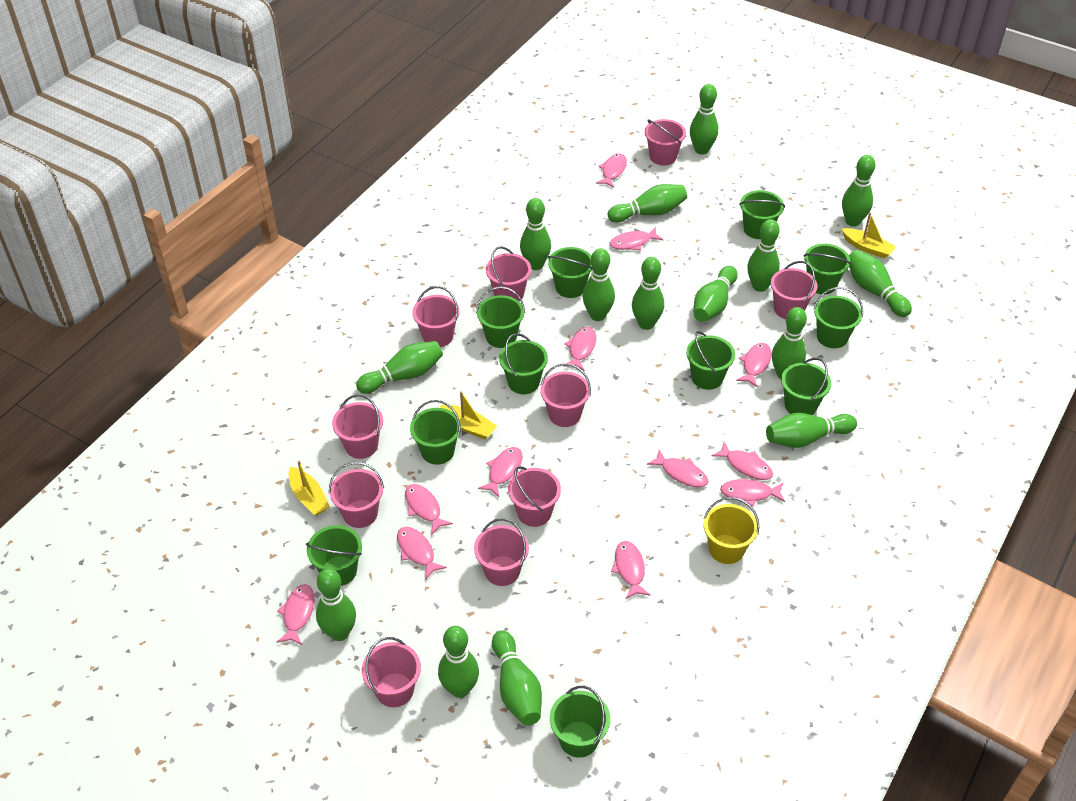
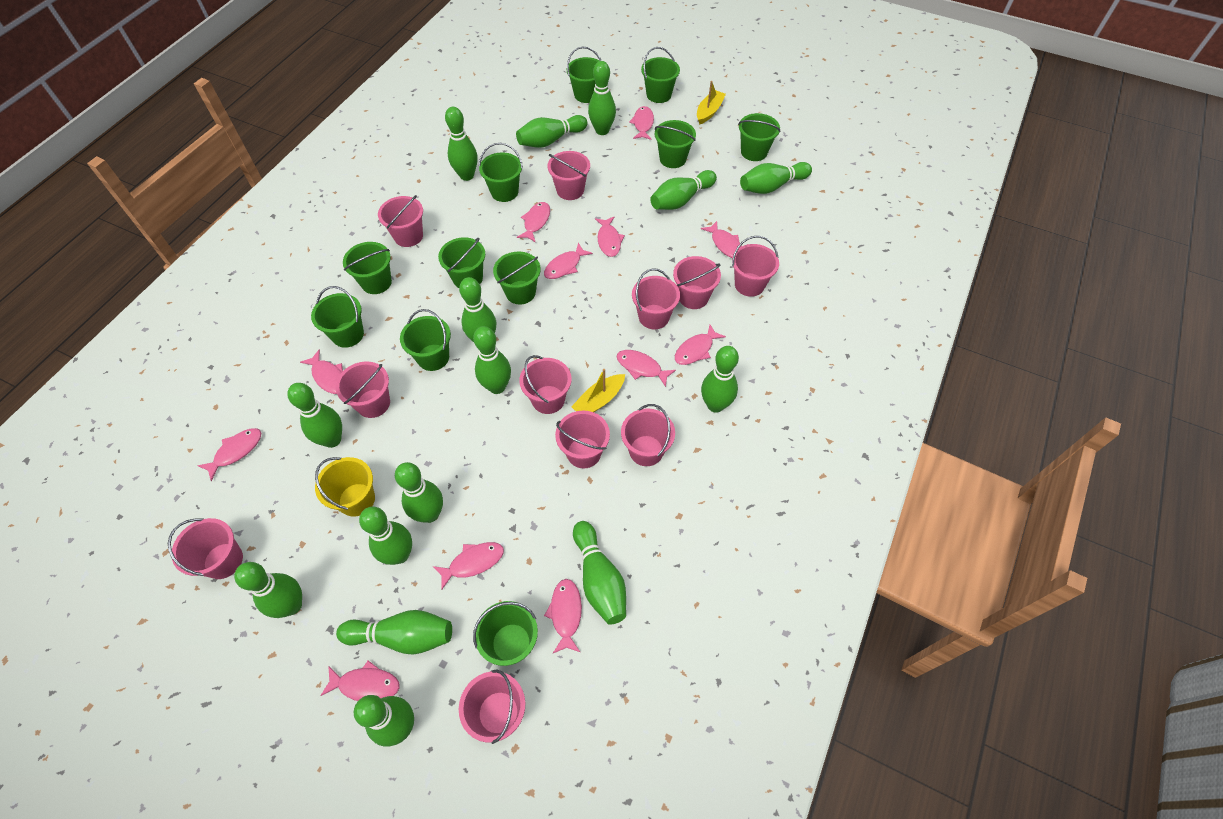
pink bucket: 10 -> 11
yellow boat: 3 -> 2

